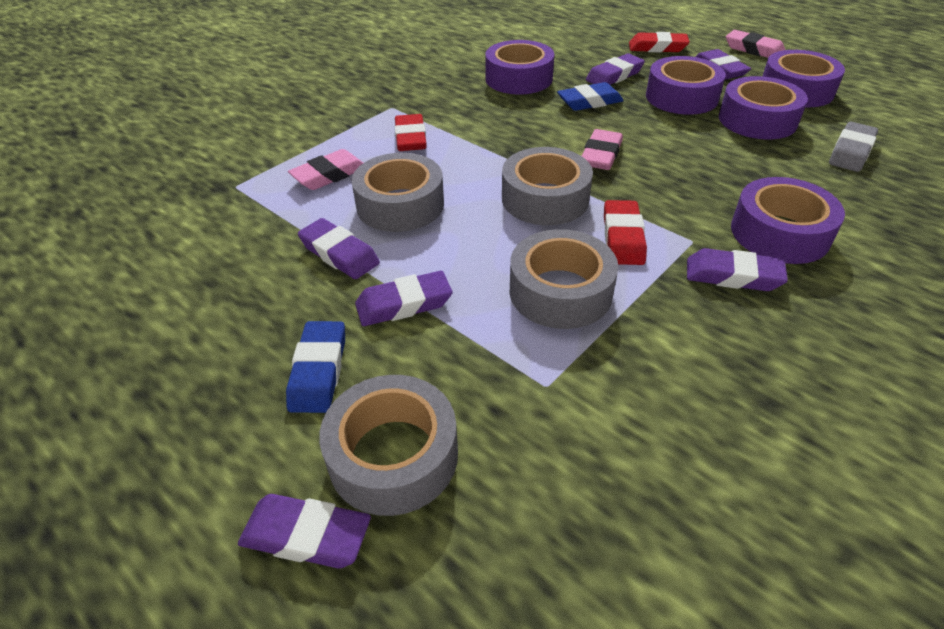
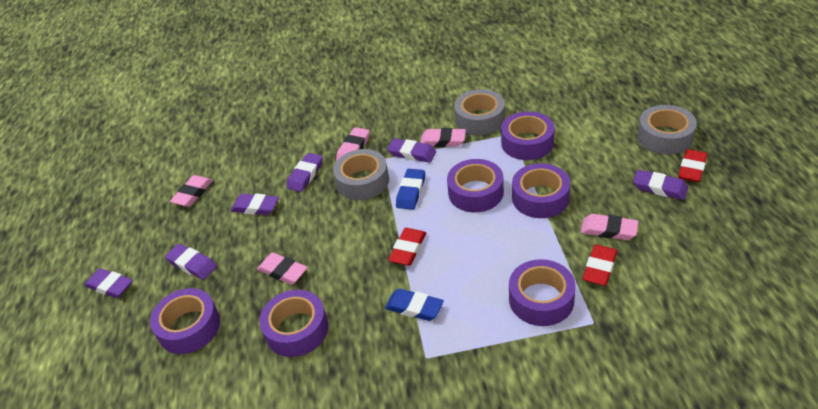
grey eraser: 1 -> 0
grey tape: 4 -> 3
pink eraser: 3 -> 5
purple tape: 5 -> 6

